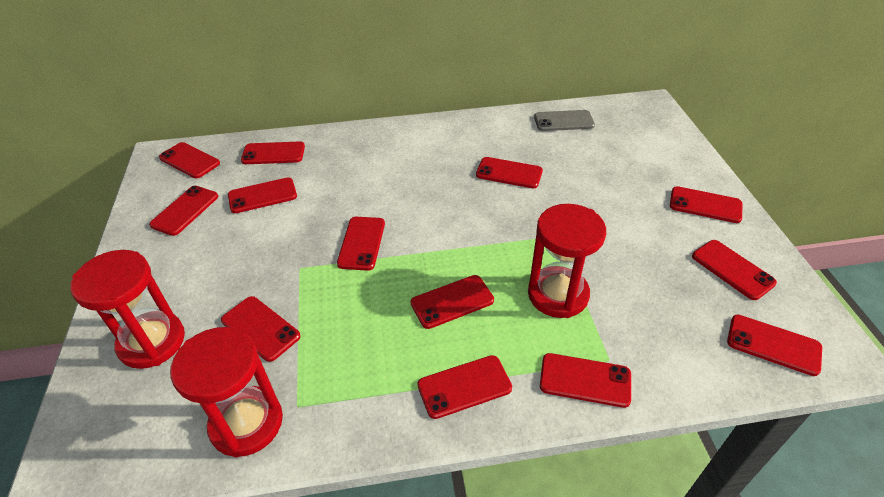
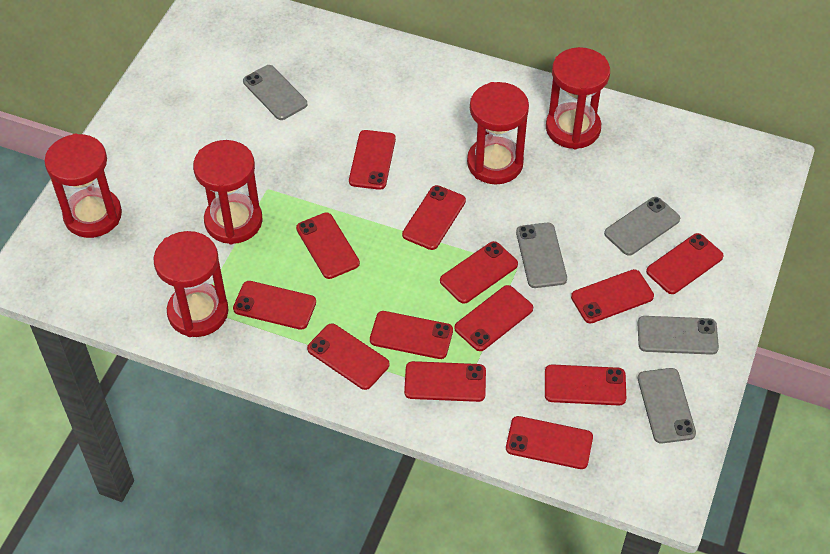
grey phone: 1 -> 5
red hourglass: 3 -> 5

